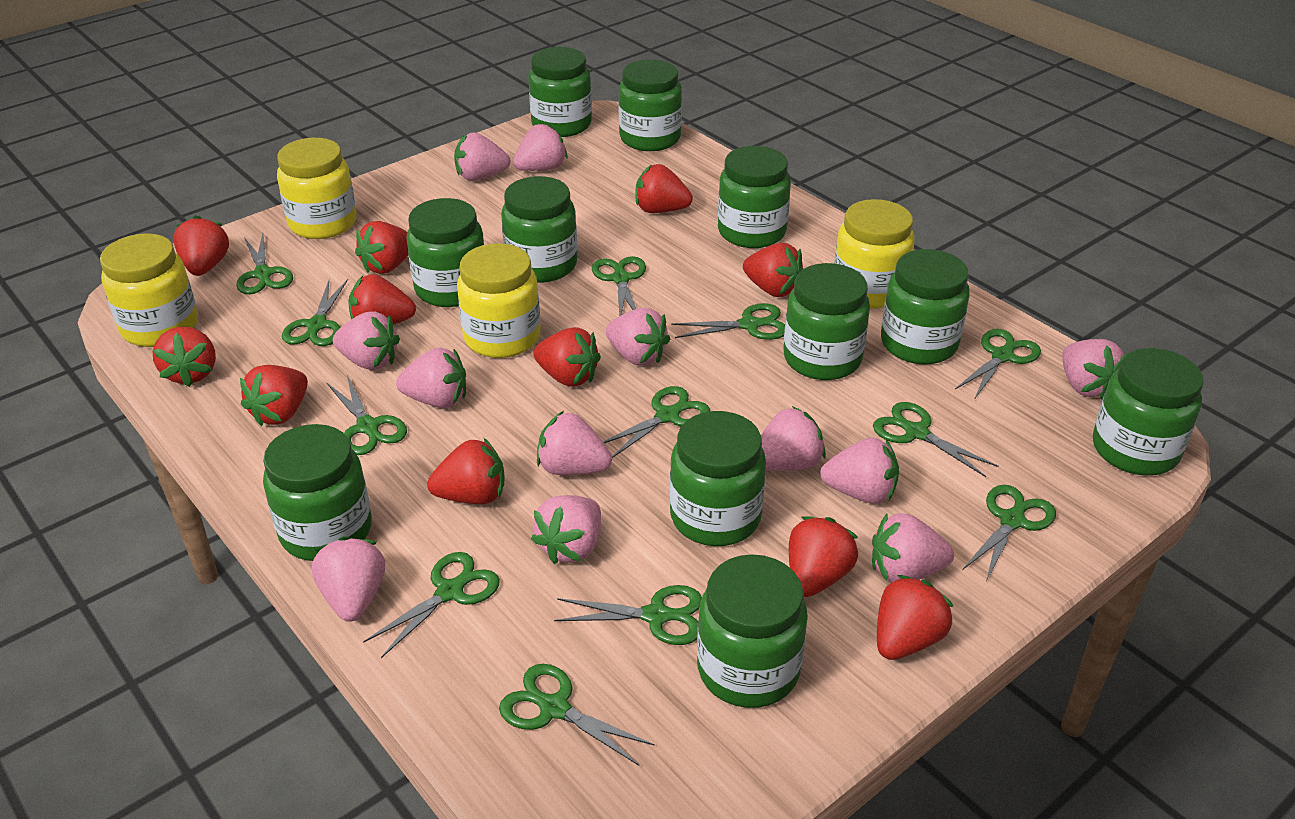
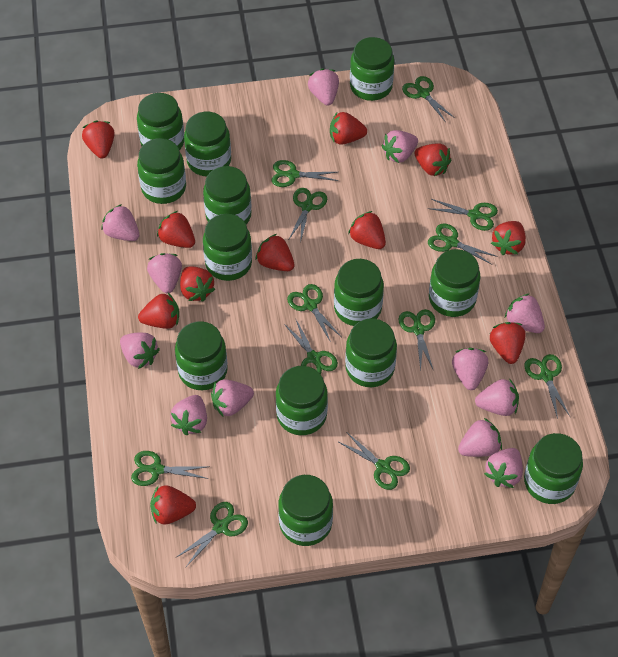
green jar: 11 -> 13
yellow jar: 4 -> 0

